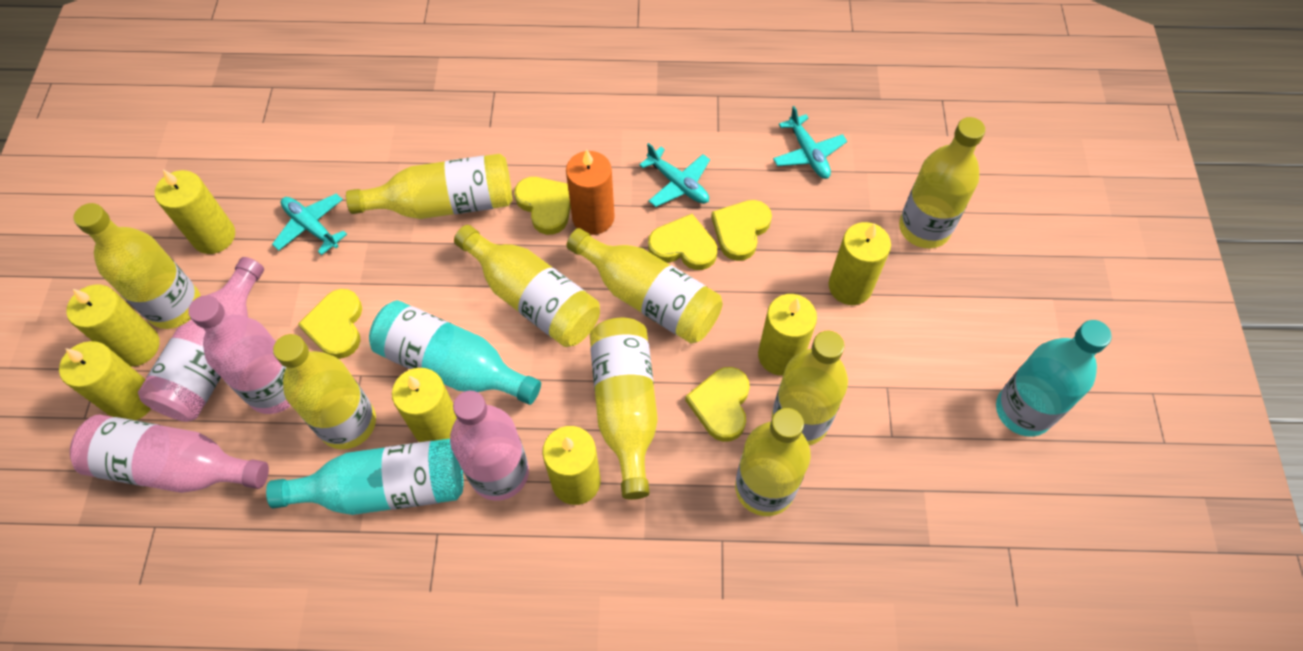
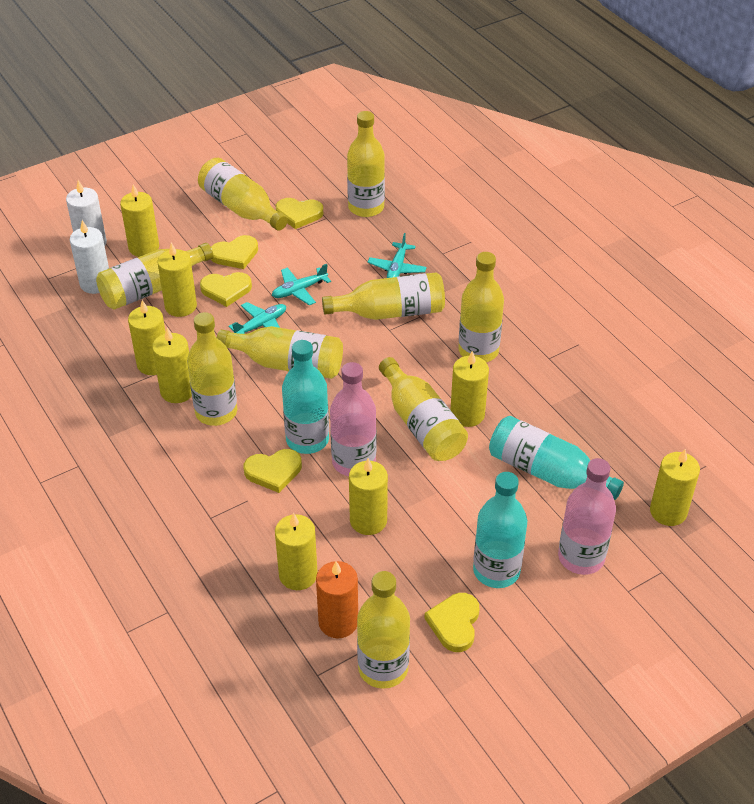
pink bottle: 4 -> 2
white candle: 0 -> 2
yellow candle: 7 -> 8

